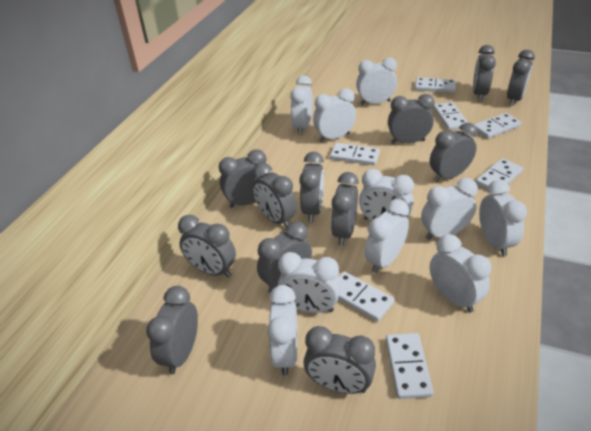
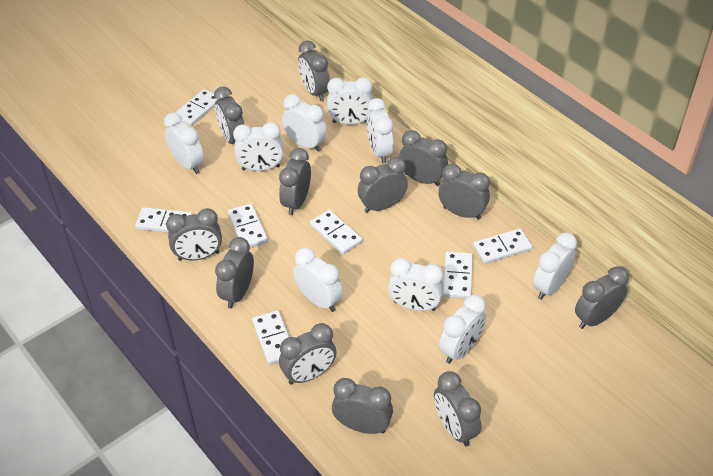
white clock: 10 -> 9

